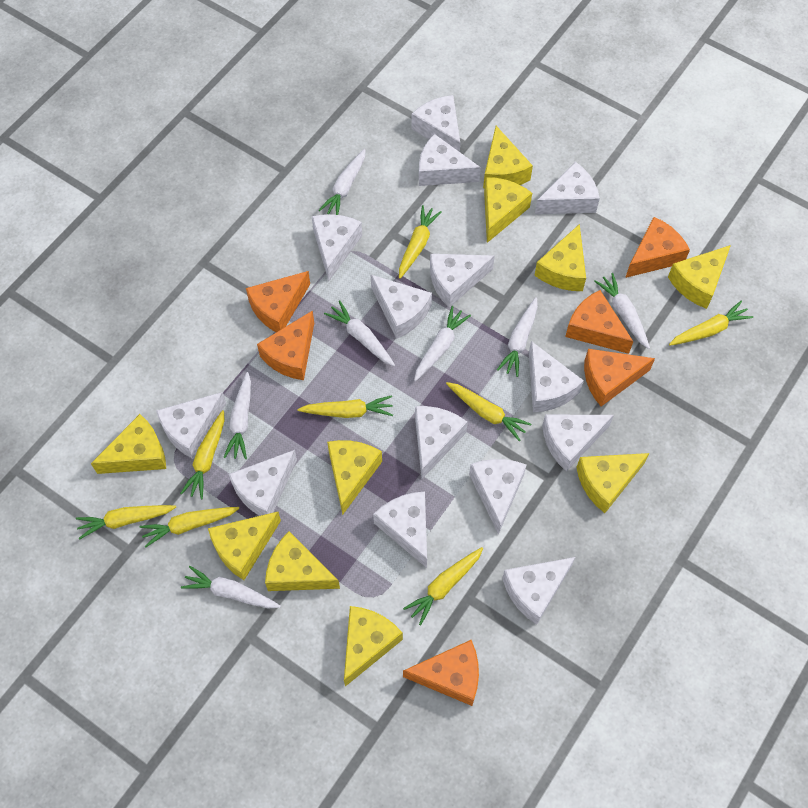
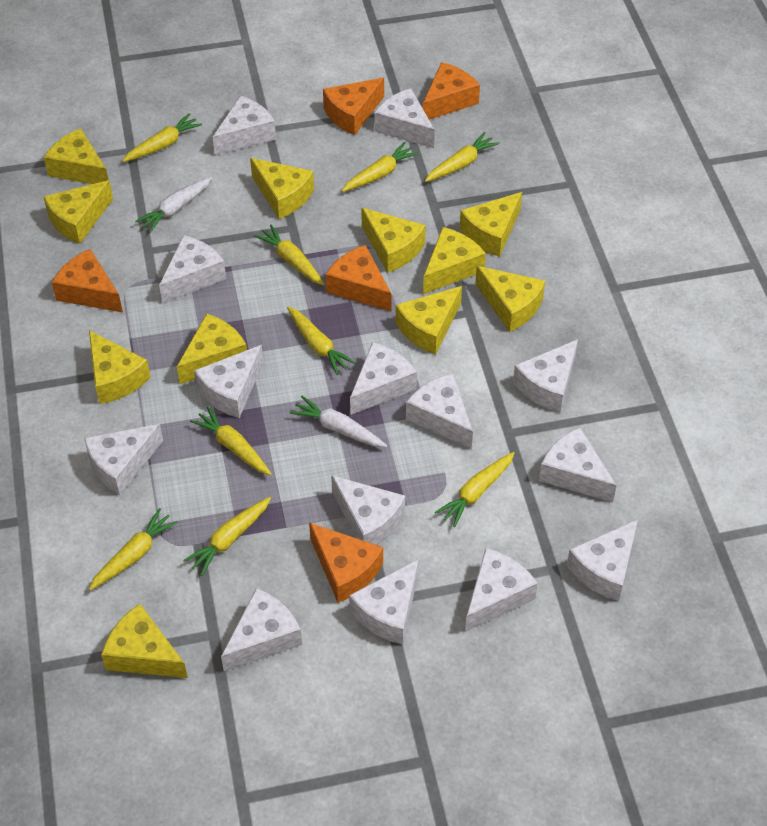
orange cheese: 6 -> 5
white carrot: 7 -> 2
yellow carrot: 8 -> 9
yellow cheese: 10 -> 11

